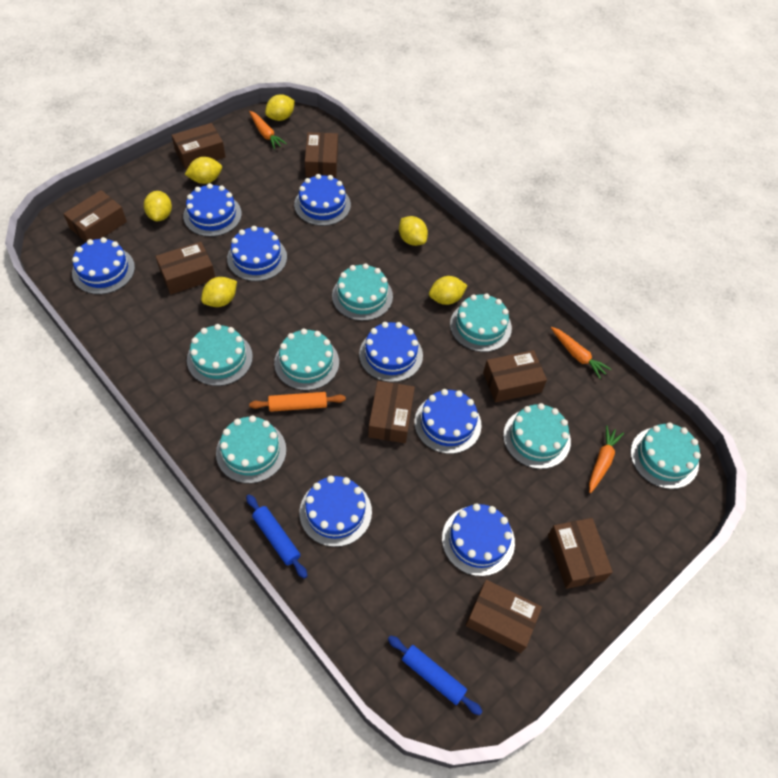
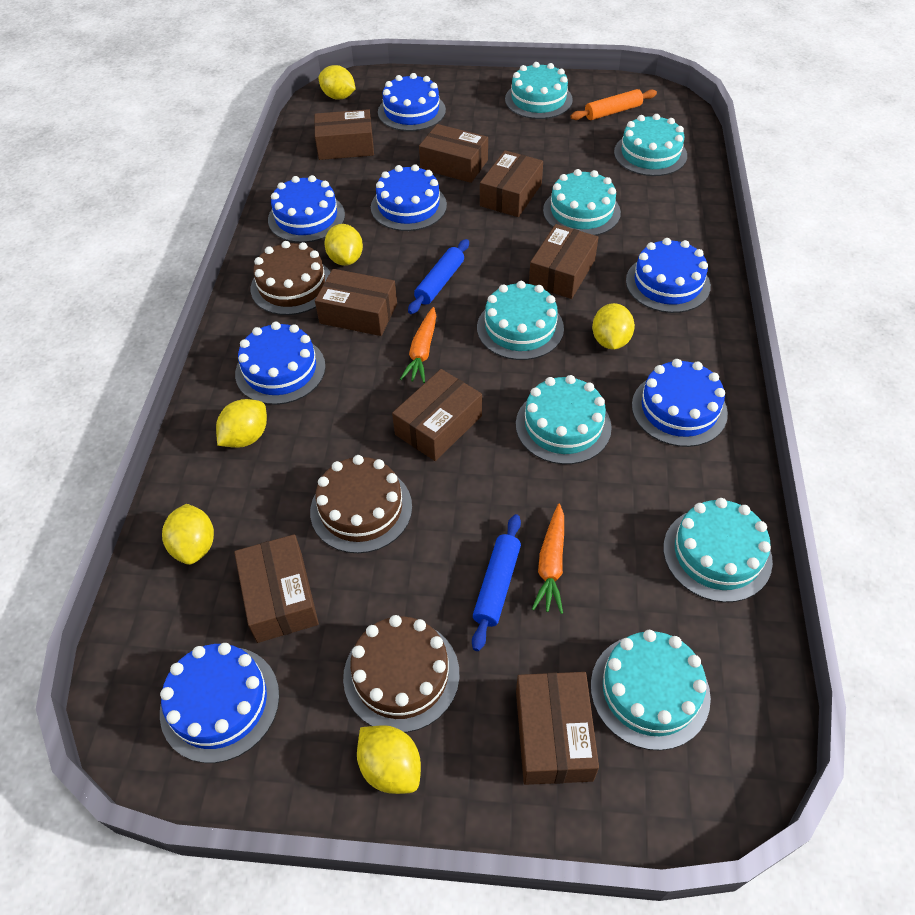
blue cake: 8 -> 7
brown cake: 0 -> 3
orange carrot: 3 -> 2

